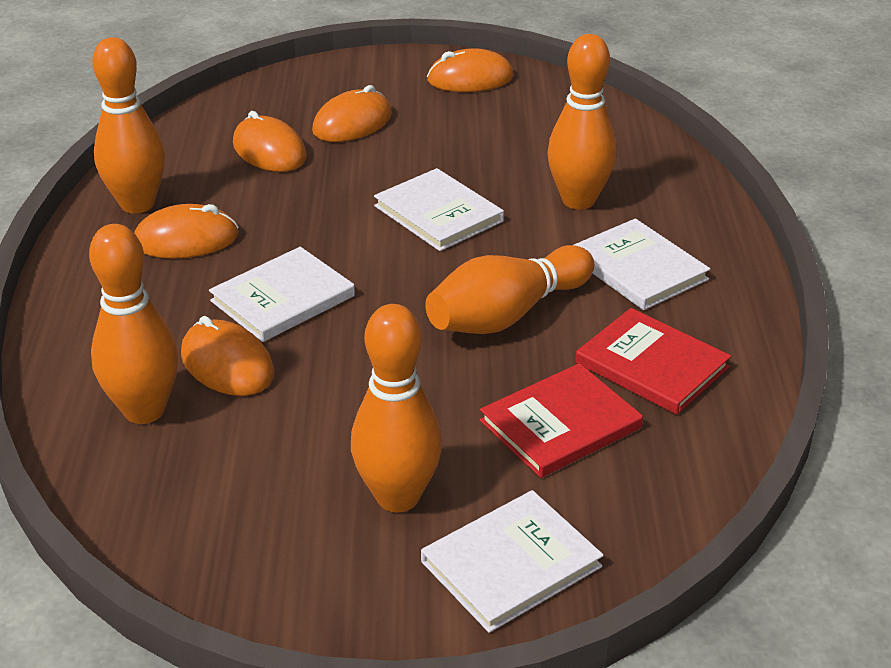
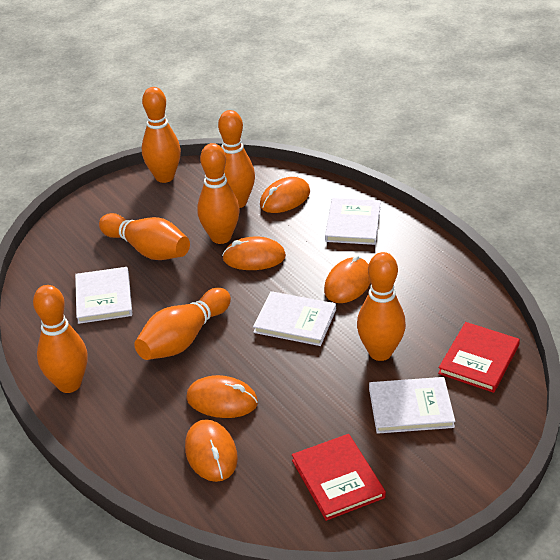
orange bowling pin: 5 -> 7

